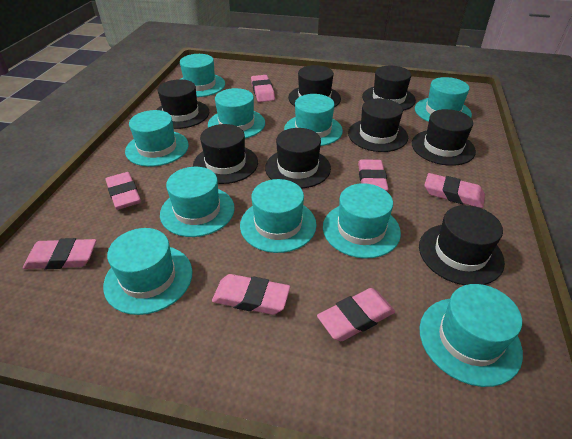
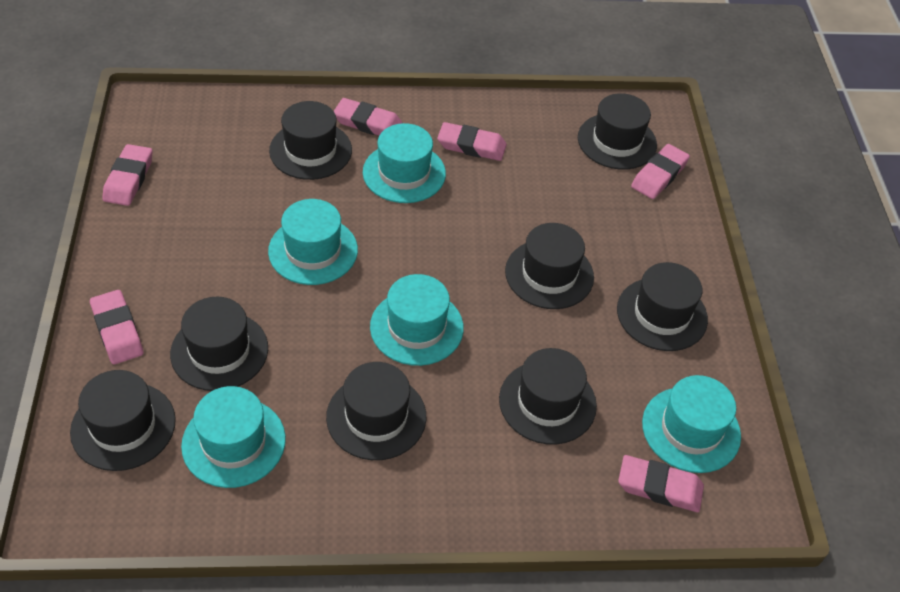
pink eraser: 7 -> 6
turquoise hat: 10 -> 5

